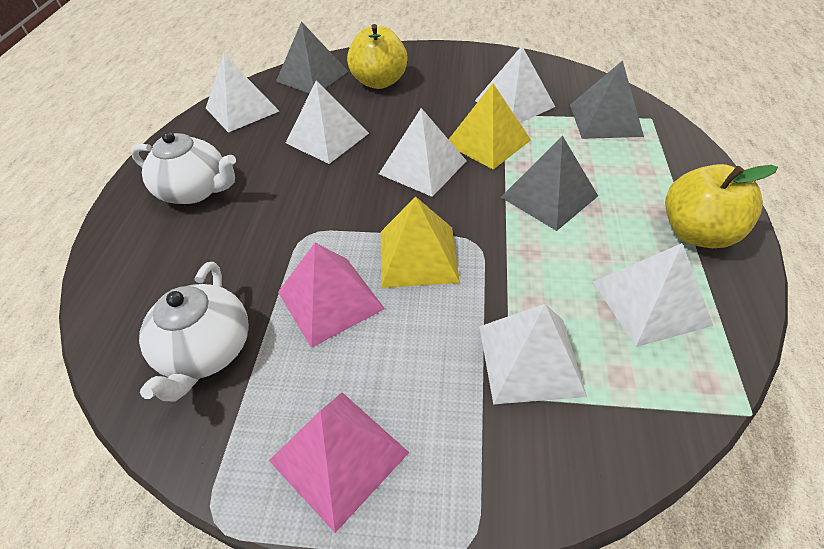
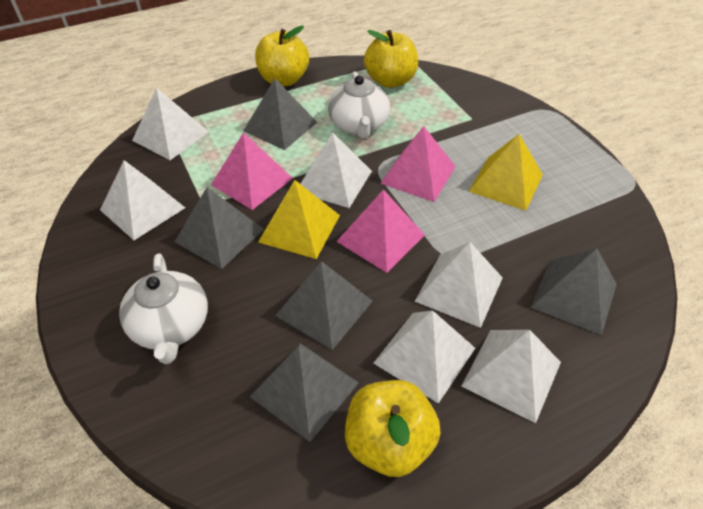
grey pyramid: 3 -> 5
pink pyramid: 2 -> 3
yellow apple: 2 -> 3

